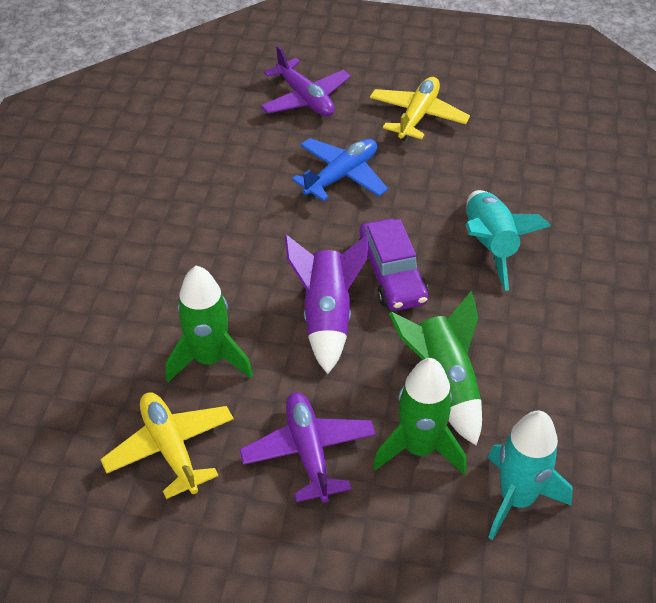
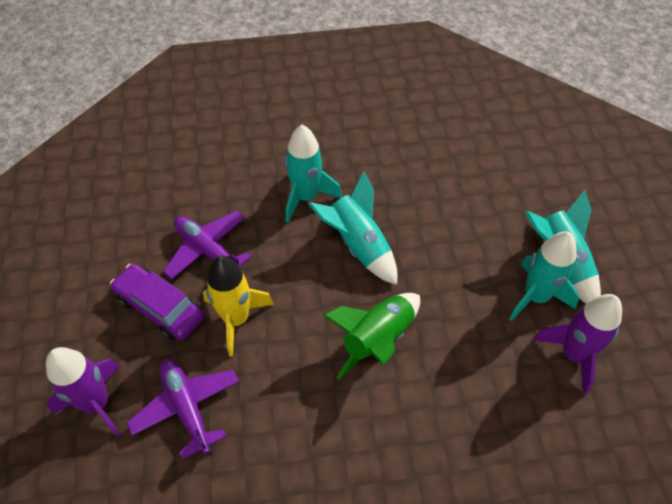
blue plane: 1 -> 0
green rocket: 3 -> 1
purple rocket: 1 -> 2
turquoise rocket: 2 -> 4
yellow plane: 2 -> 0
yellow rocket: 0 -> 1

